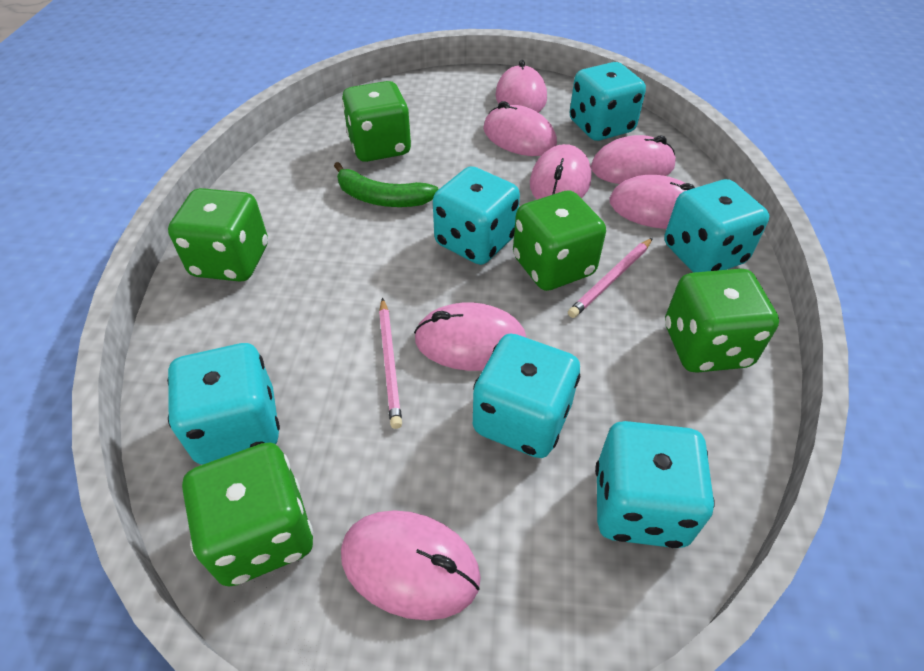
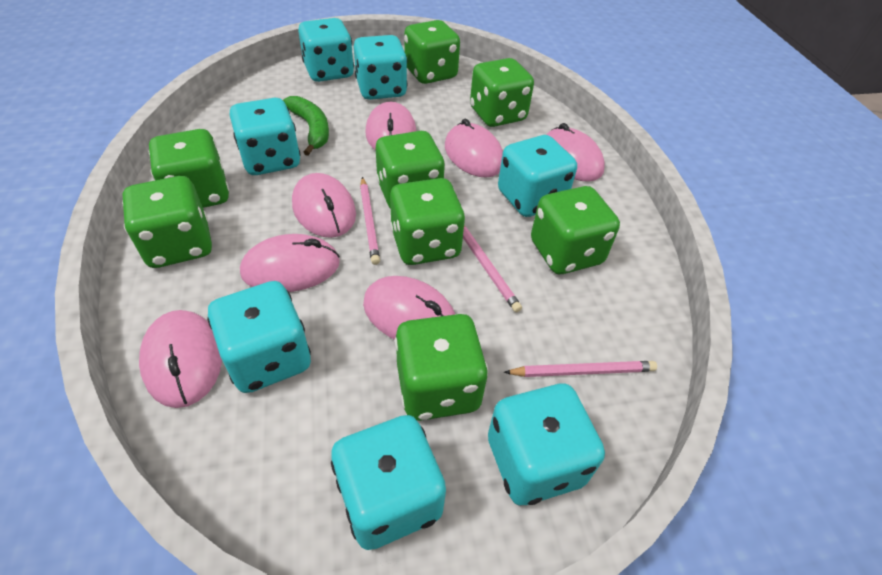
green dice: 5 -> 8
pink pencil: 2 -> 3
turquoise dice: 6 -> 7

